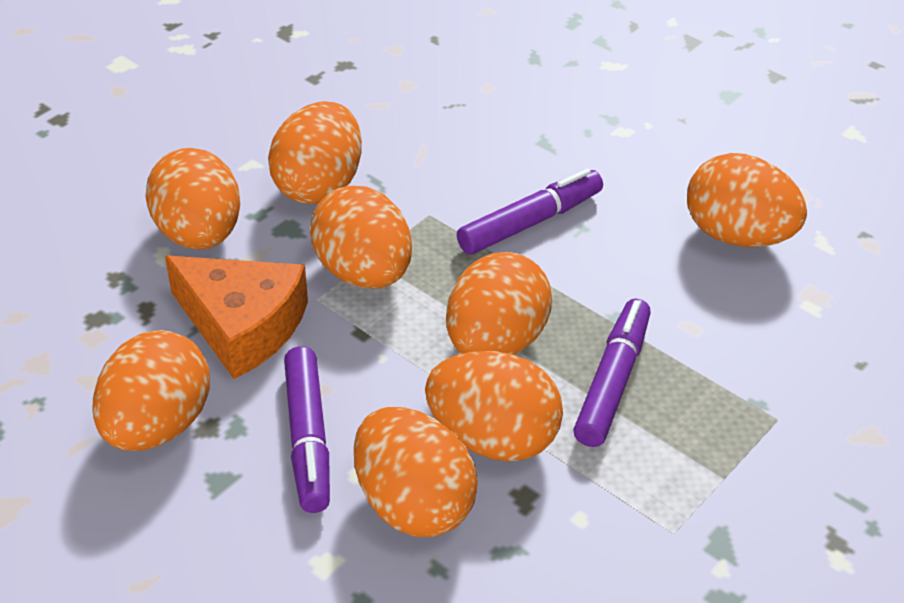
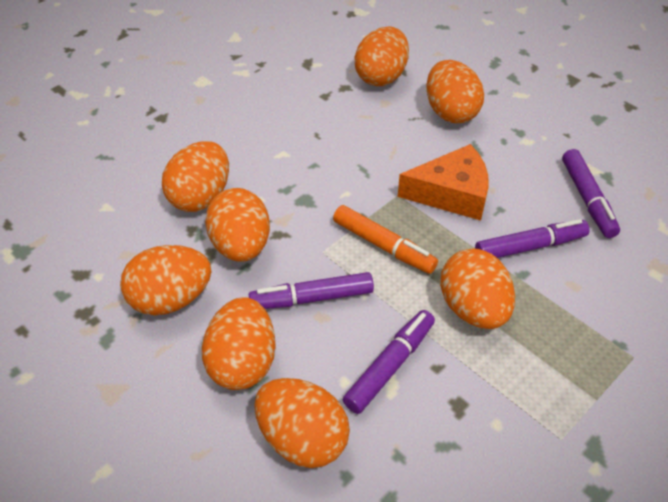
orange marker: 0 -> 1
purple marker: 3 -> 4

